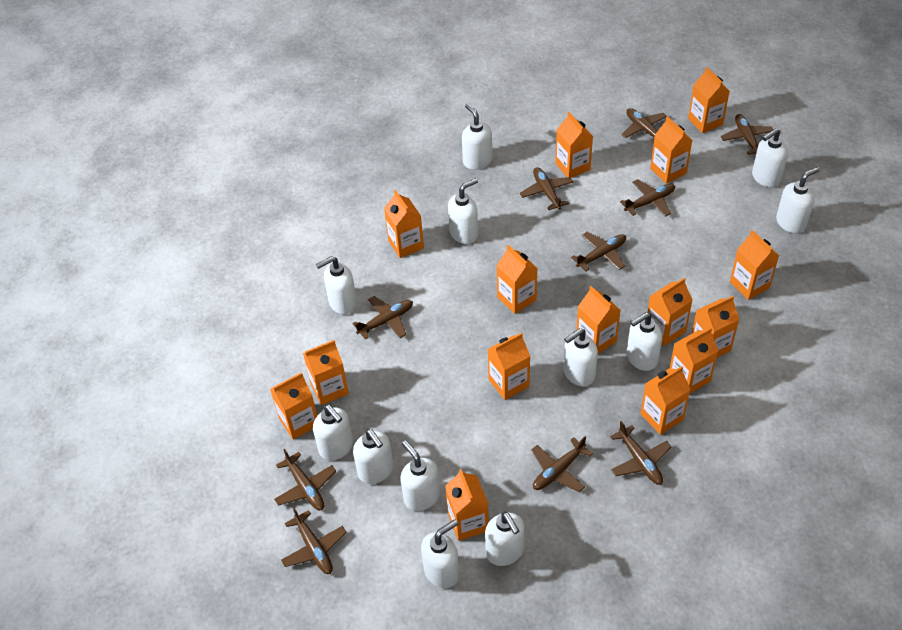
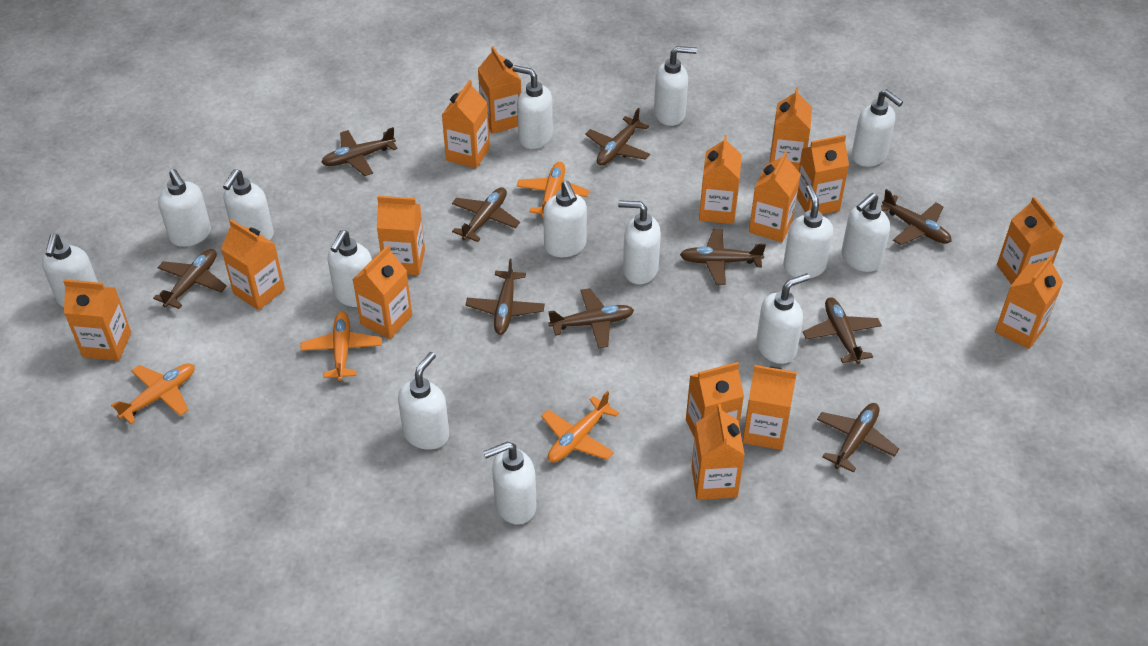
orange plane: 0 -> 4
white soap dispenser: 12 -> 14

